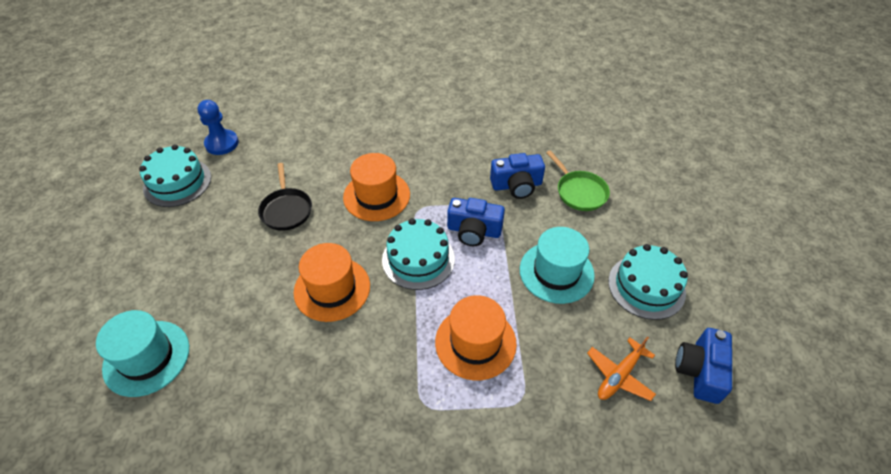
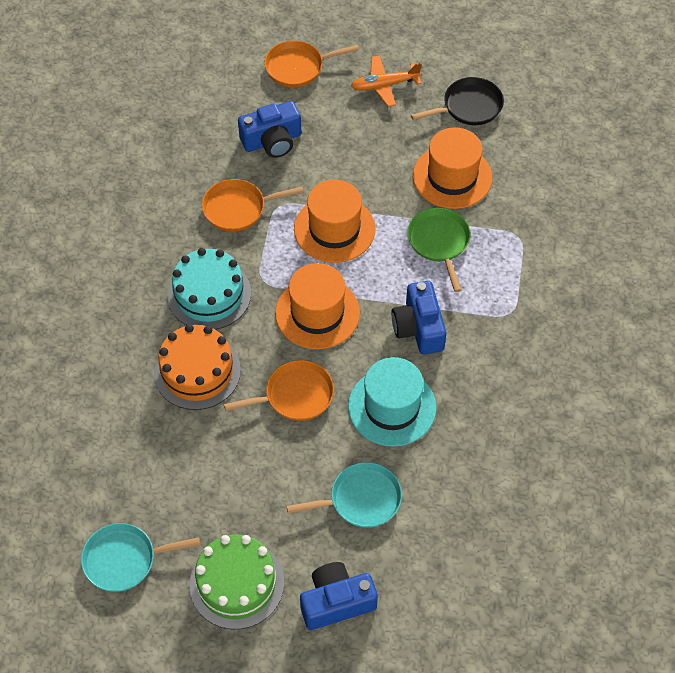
blue pawn: 1 -> 0
green cake: 0 -> 1
orange cake: 0 -> 1
orange pan: 0 -> 3
turquoise cake: 3 -> 1
turquoise hat: 2 -> 1
turquoise pan: 0 -> 2

